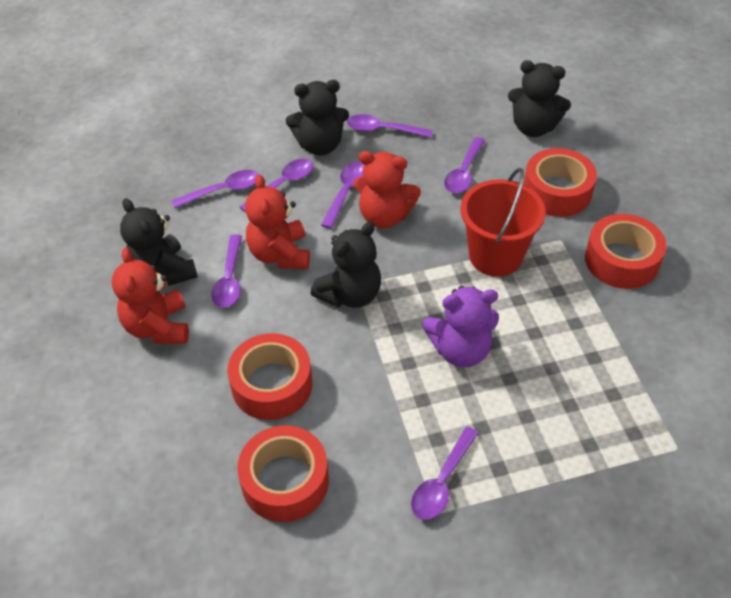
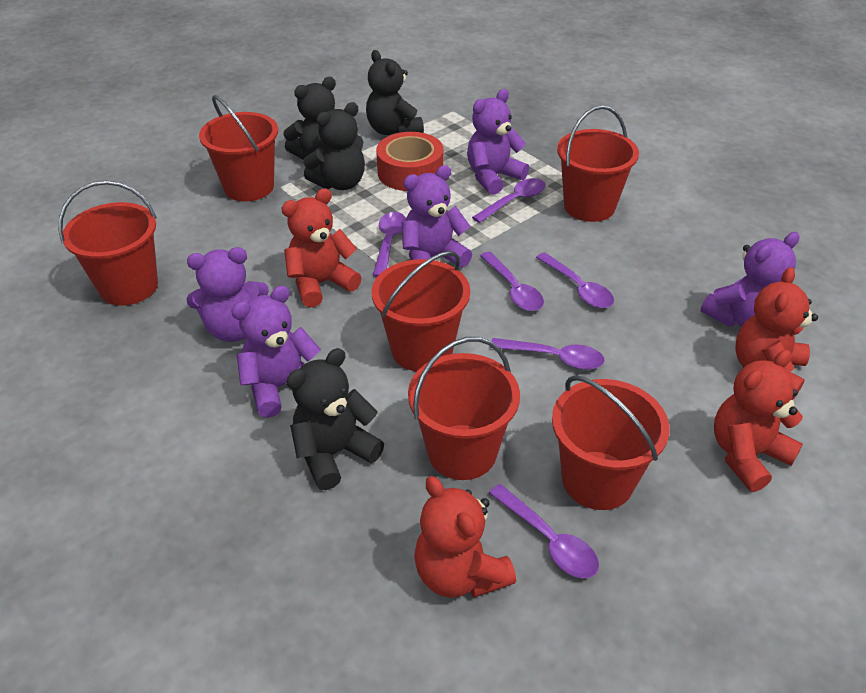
purple spoon: 7 -> 6
purple teddy bear: 1 -> 5
red bucket: 1 -> 6
red tape: 4 -> 1
red teddy bear: 3 -> 4

